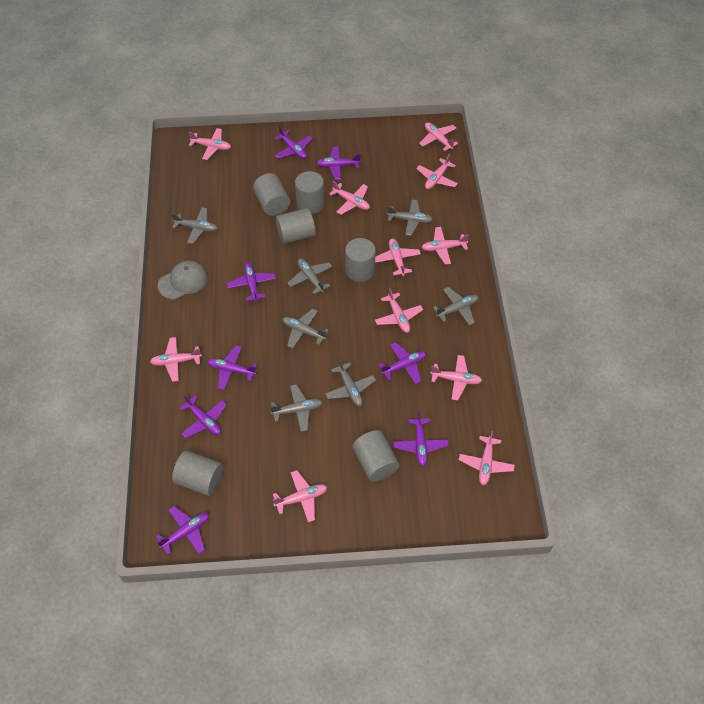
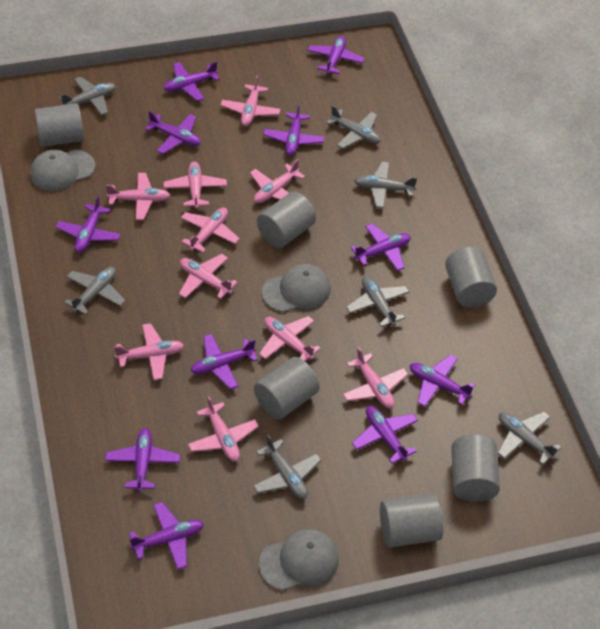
grey cap: 1 -> 3
pink plane: 11 -> 10
purple plane: 8 -> 11

